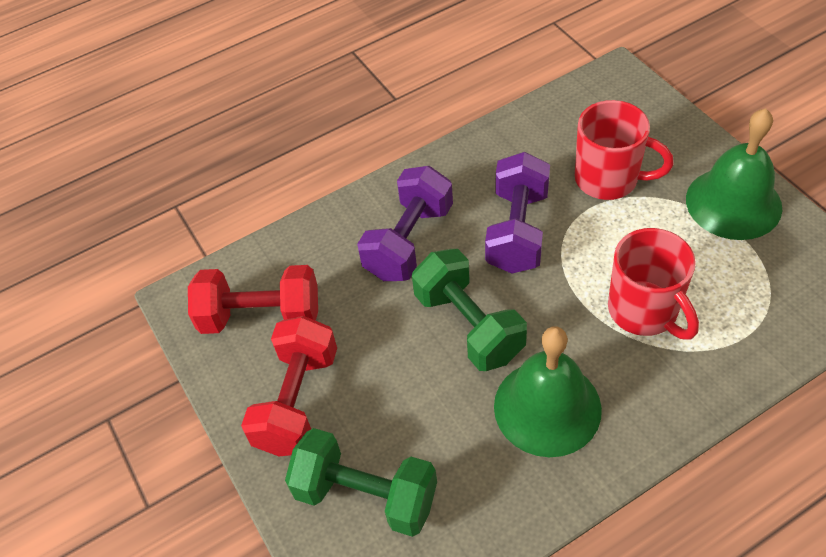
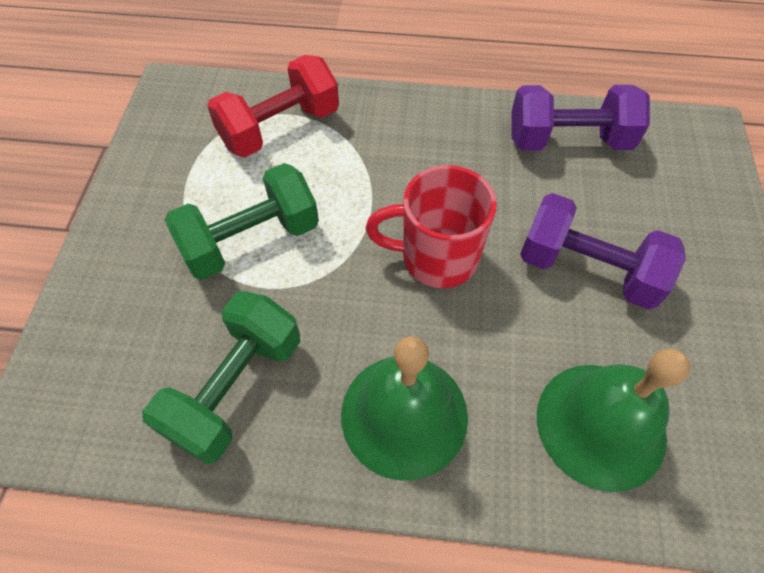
red dumbbell: 2 -> 1
red mug: 2 -> 1

